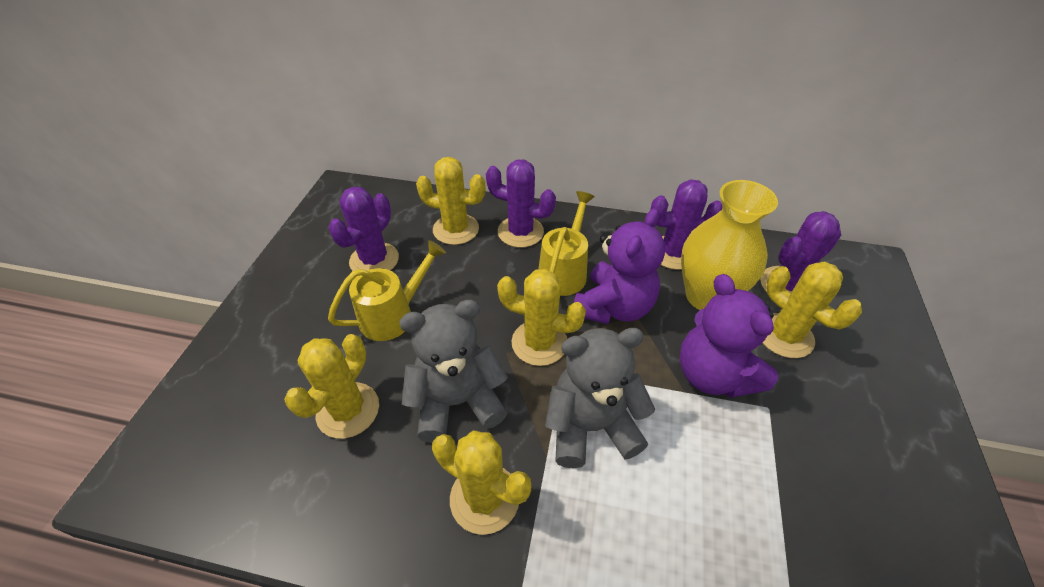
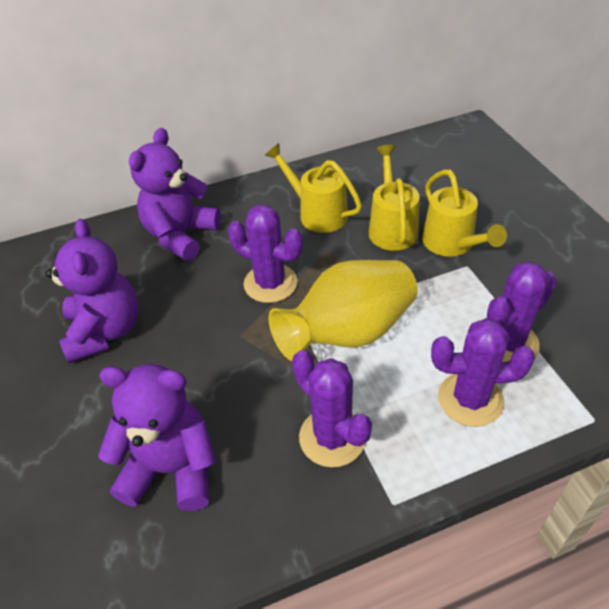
grey teddy bear: 2 -> 0
purple teddy bear: 2 -> 3
yellow cactus: 5 -> 0
yellow watering can: 2 -> 3

